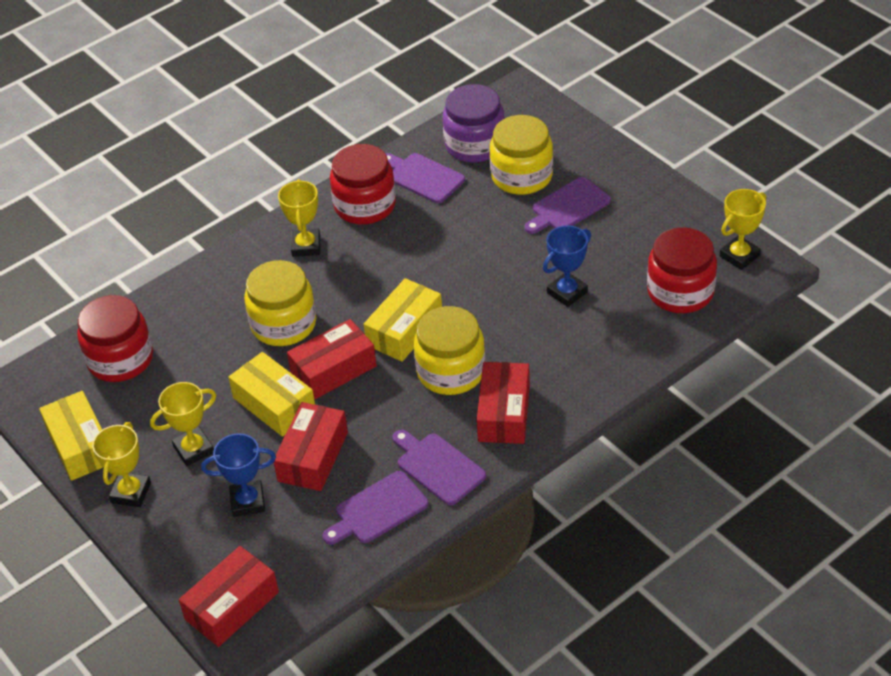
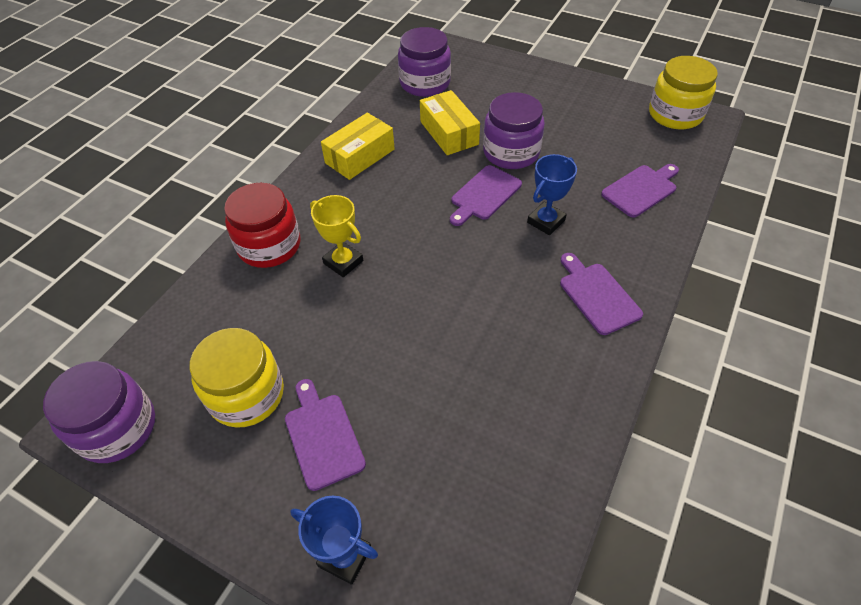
purple jar: 1 -> 3
red box: 4 -> 0
red jar: 3 -> 1
yellow box: 3 -> 2
yellow jar: 3 -> 2
yellow trophy: 4 -> 1

